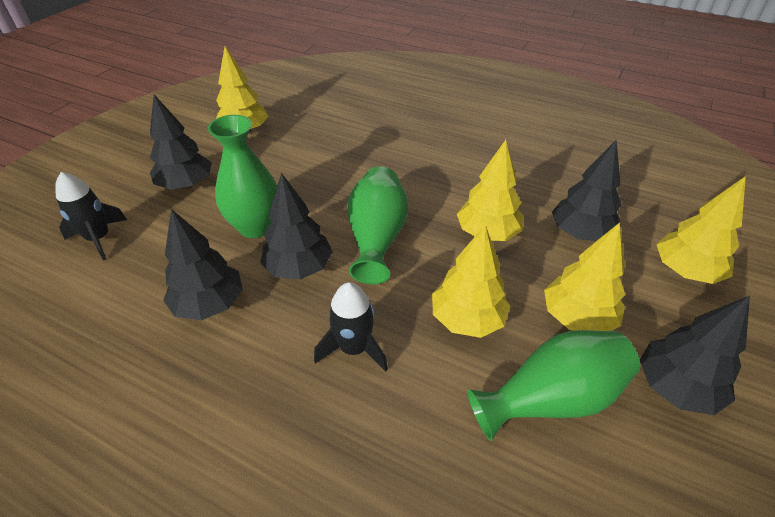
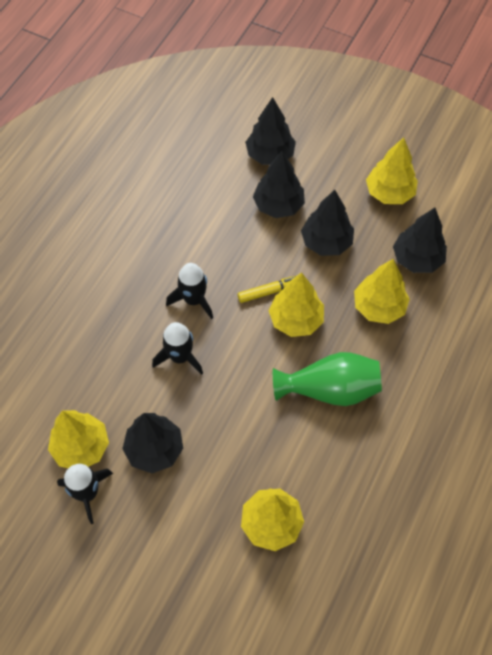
black rocket: 2 -> 3
green vase: 3 -> 1
yellow marker: 0 -> 1

